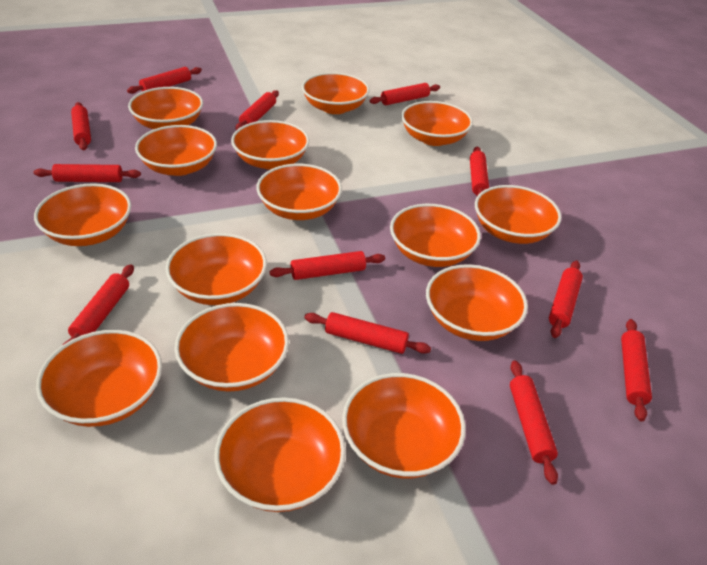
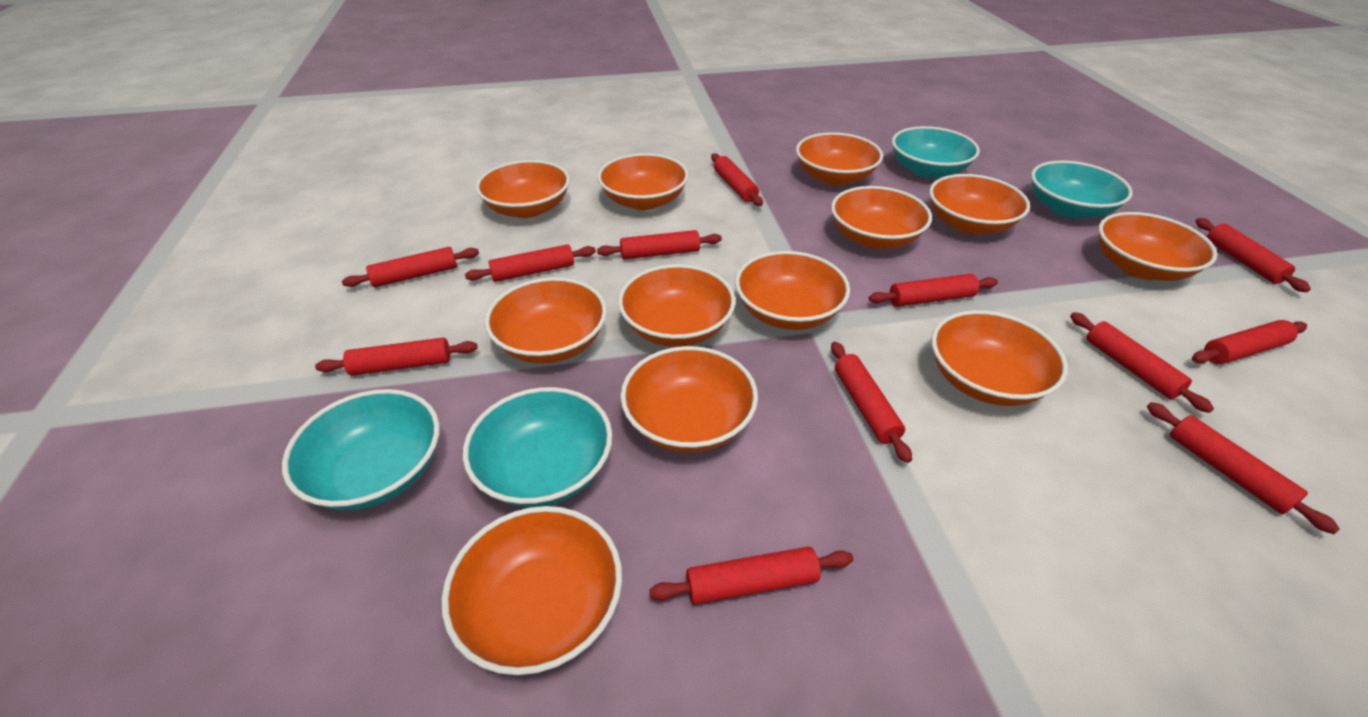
orange bowl: 15 -> 12
turquoise bowl: 0 -> 4

